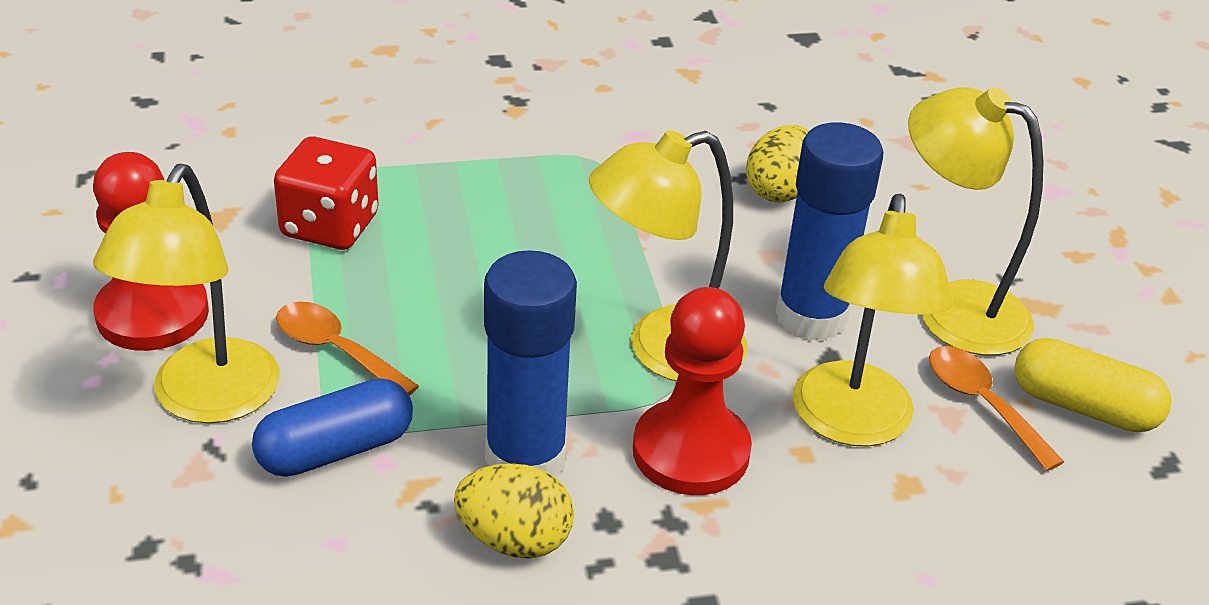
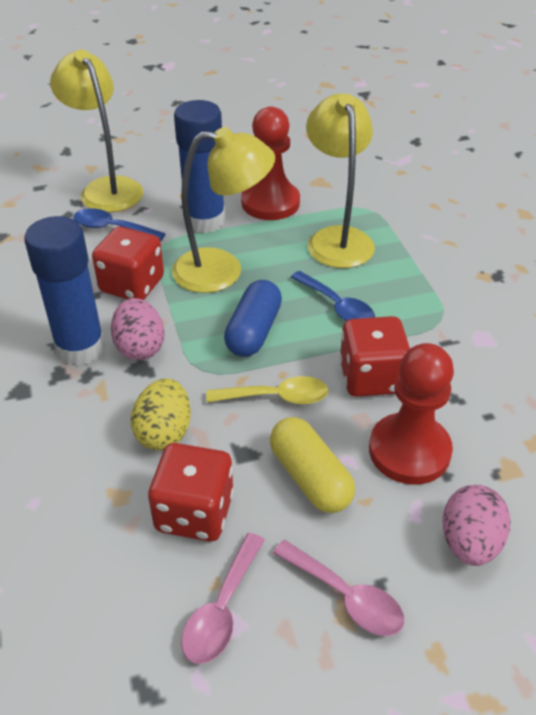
blue spoon: 0 -> 2
orange spoon: 2 -> 0
pink egg: 0 -> 2
pink spoon: 0 -> 2
red dice: 1 -> 3
yellow egg: 2 -> 1
yellow lamp: 4 -> 3
yellow spoon: 0 -> 1

